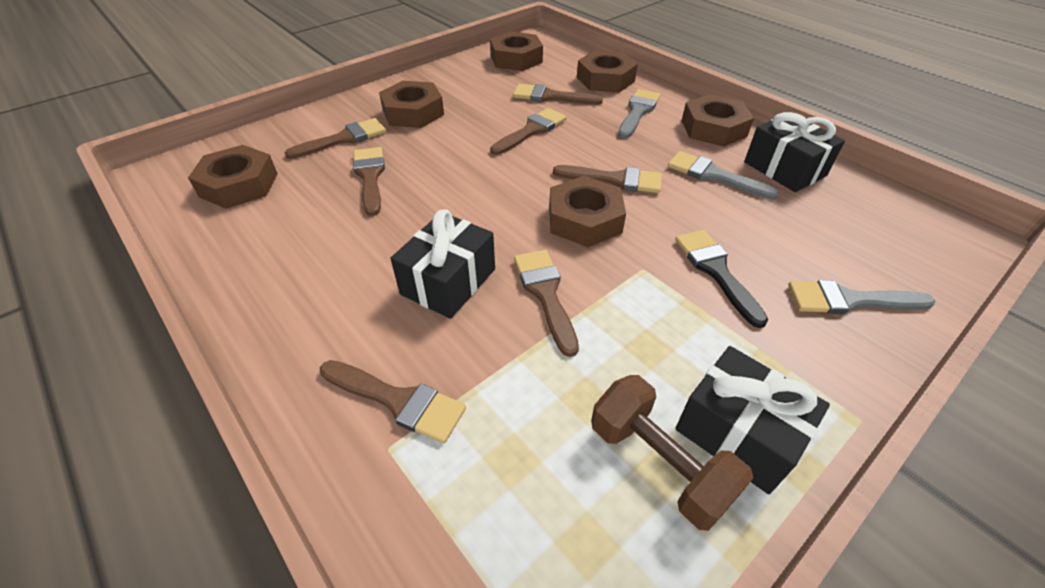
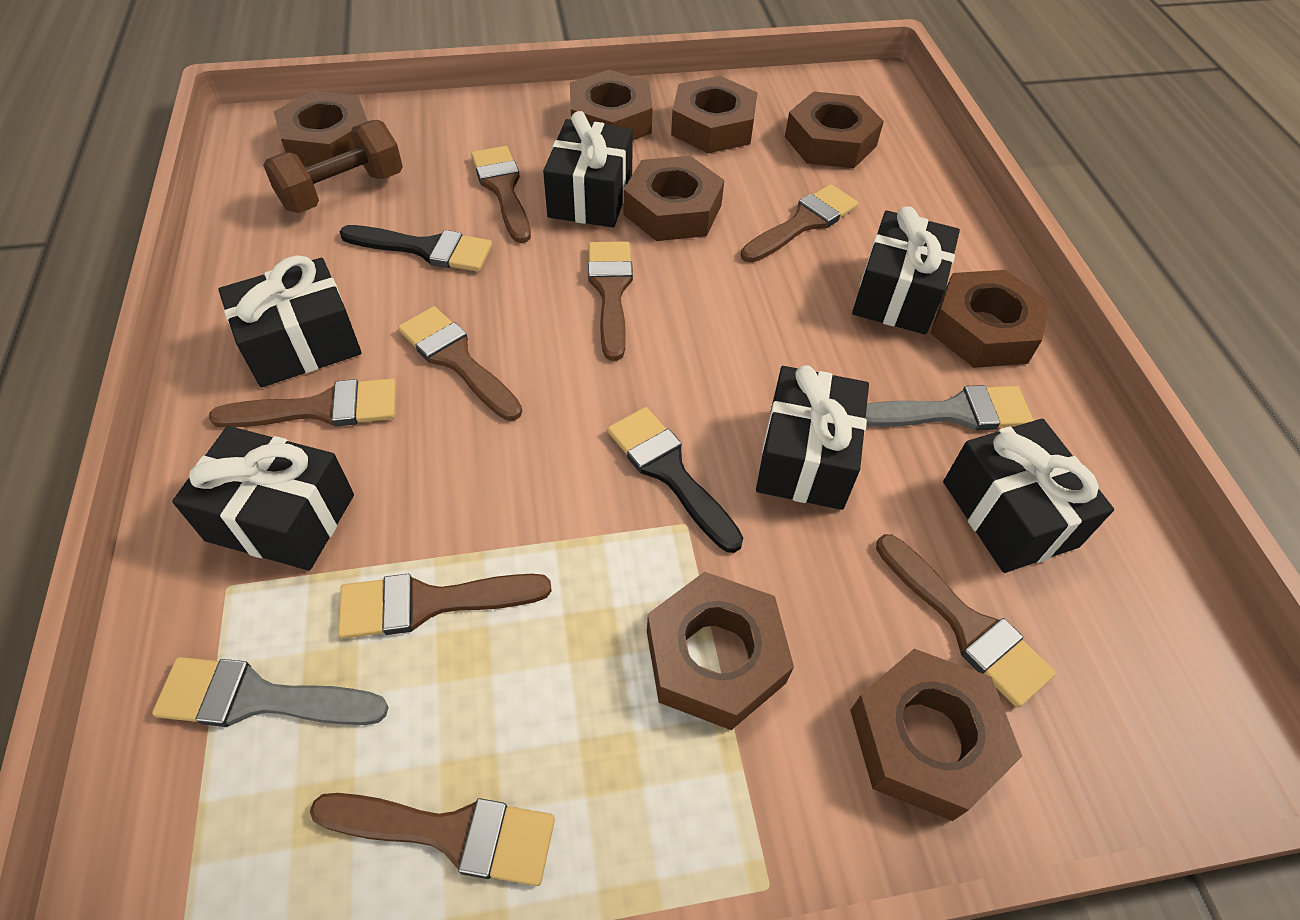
black brush: 1 -> 2
black gift: 3 -> 6
brown brush: 7 -> 8
brown nut: 6 -> 8
grey brush: 3 -> 2

